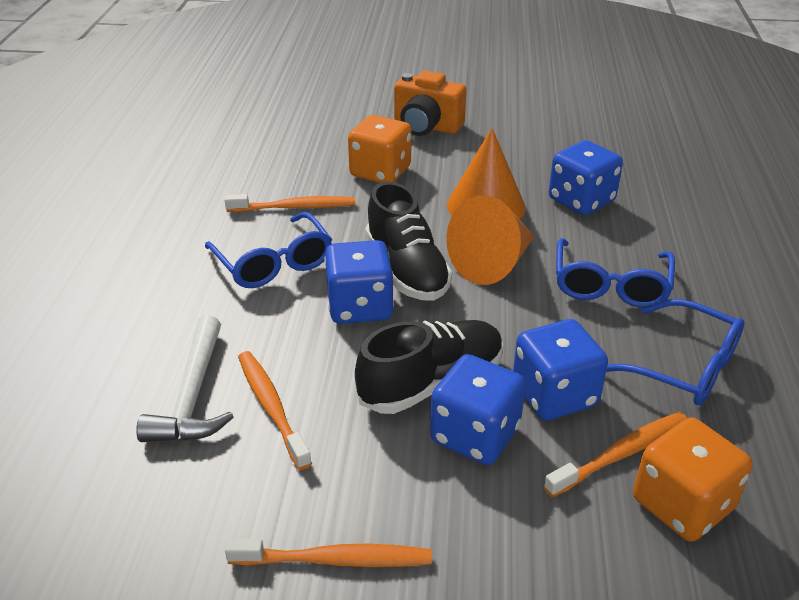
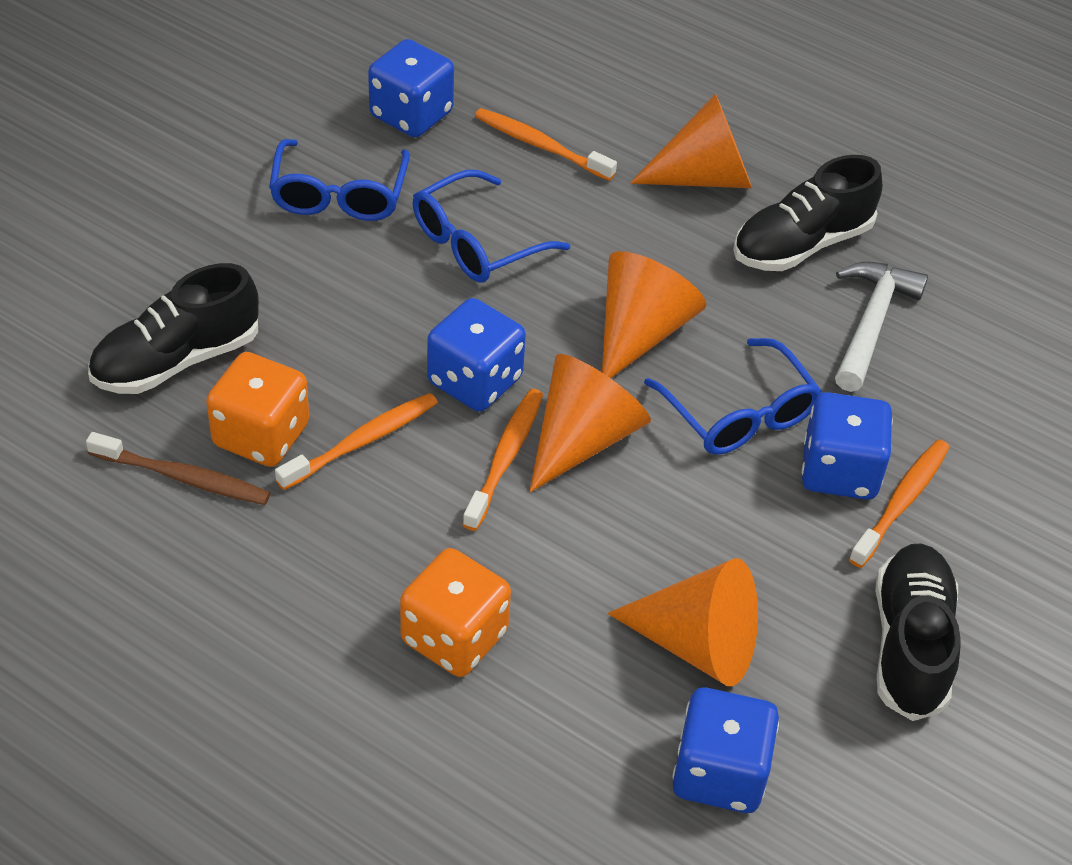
black shoe: 2 -> 3
brown toothbrush: 0 -> 1
orange camera: 1 -> 0
orange cone: 2 -> 4

